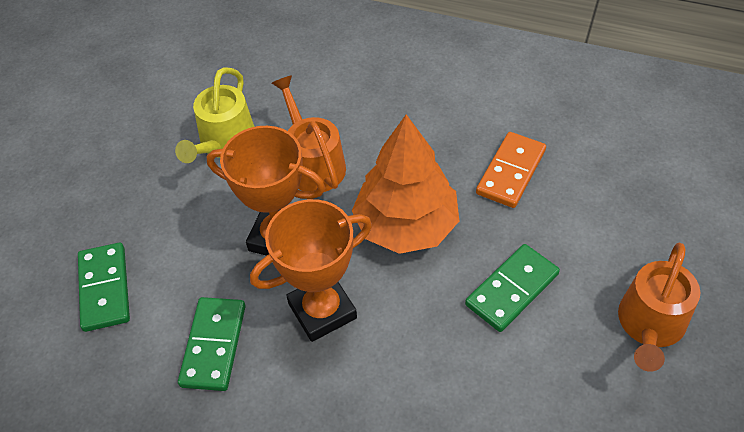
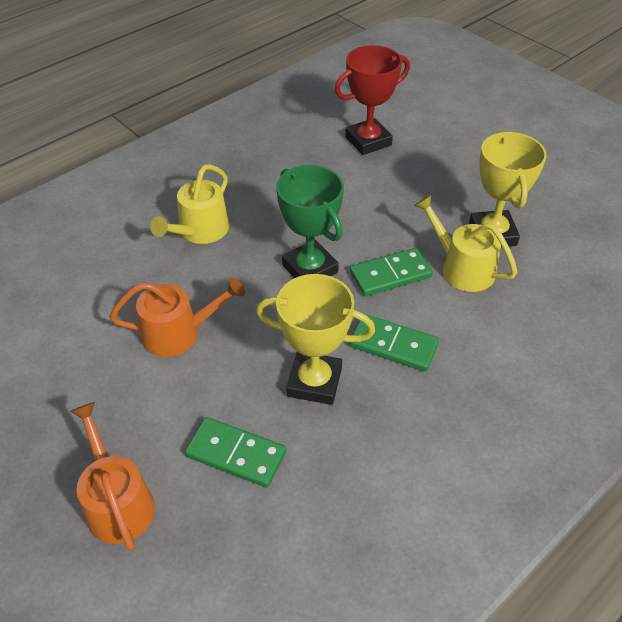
green trophy: 0 -> 1
orange domino: 1 -> 0
orange tree: 1 -> 0
orange trophy: 2 -> 0
red trophy: 0 -> 1
yellow trophy: 0 -> 2
yellow watering can: 1 -> 2

